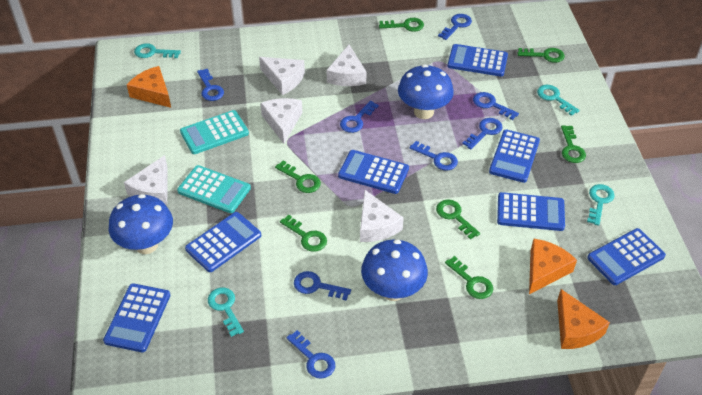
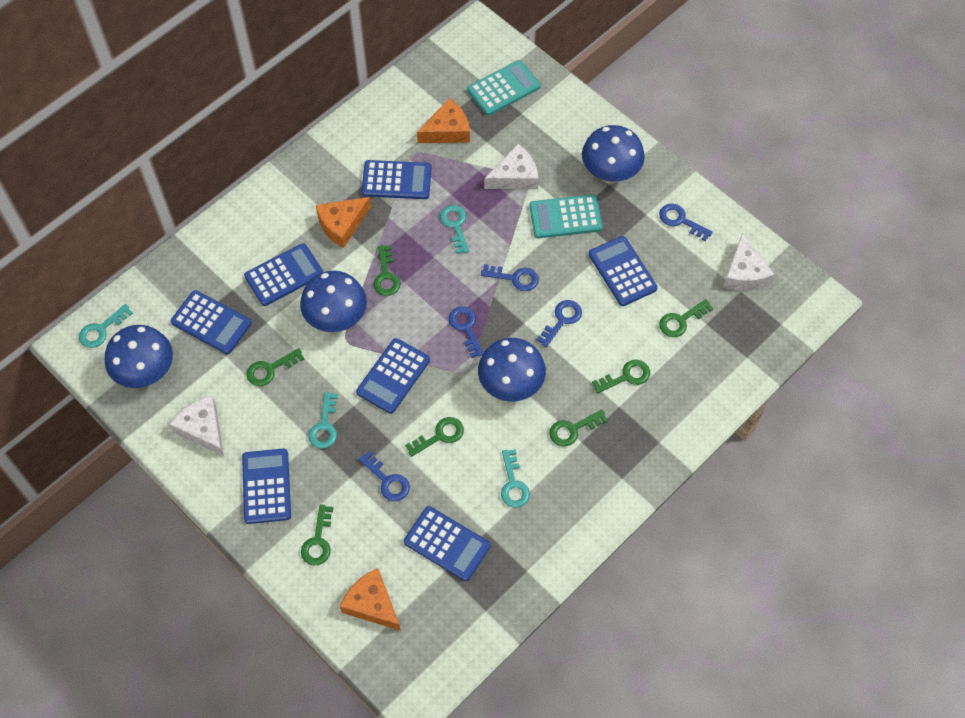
blue key: 8 -> 5
blue mushroom: 3 -> 4
white cheese: 5 -> 3

